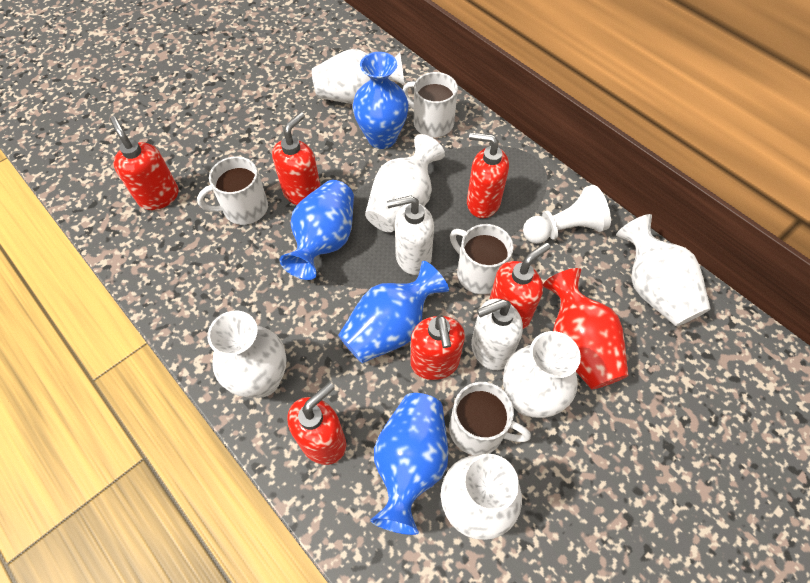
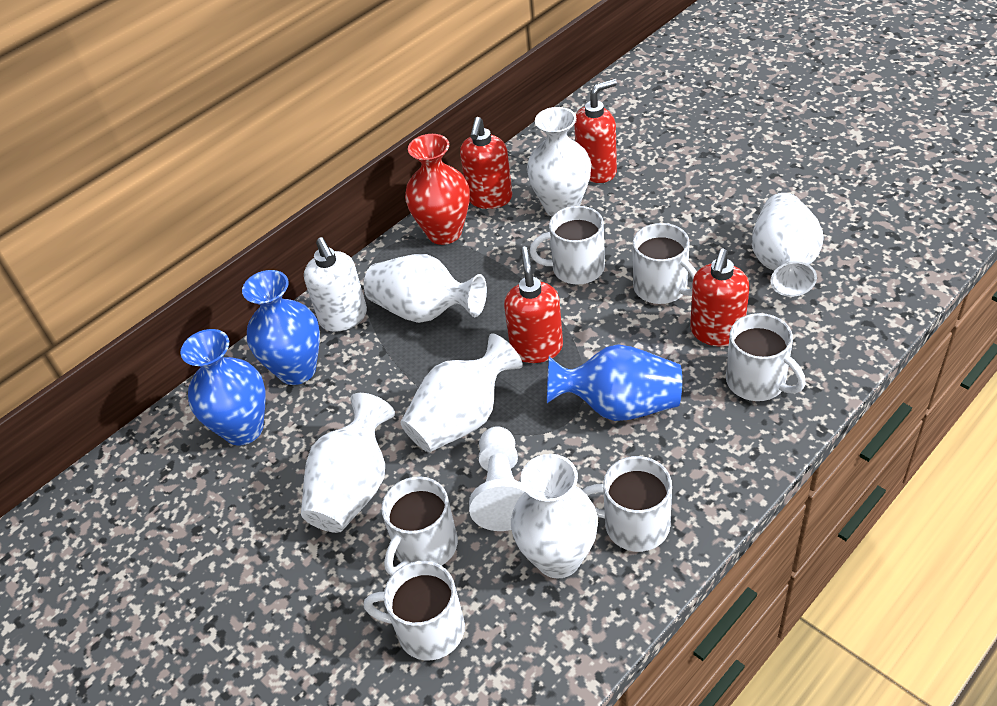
blue vase: 4 -> 3
red soap dispenser: 6 -> 4
white mug: 4 -> 6
white soap dispenser: 2 -> 1

